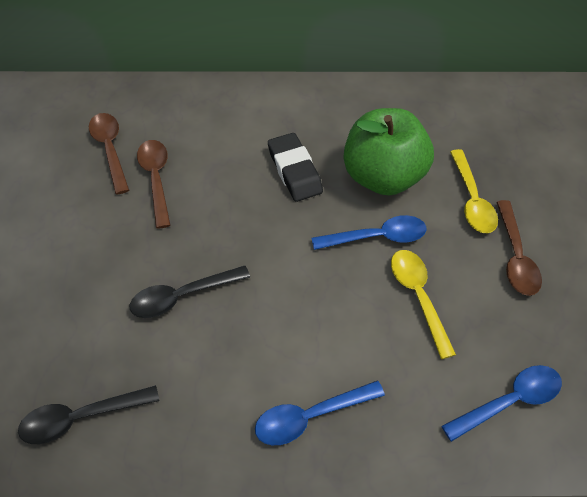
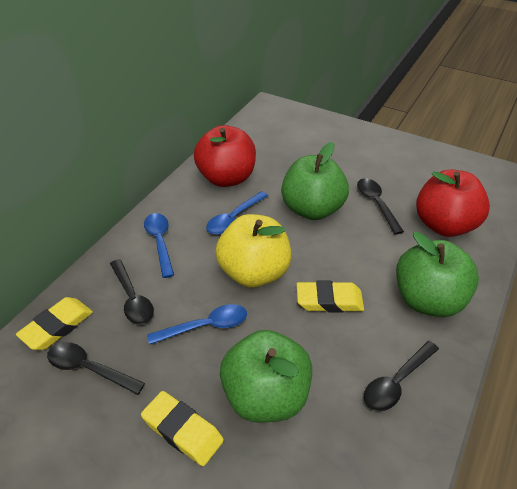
black eraser: 1 -> 0
black spoon: 2 -> 4
brown spoon: 3 -> 0
green apple: 1 -> 3
red apple: 0 -> 2
yellow apple: 0 -> 1
yellow eraser: 0 -> 3
yellow spoon: 2 -> 0

